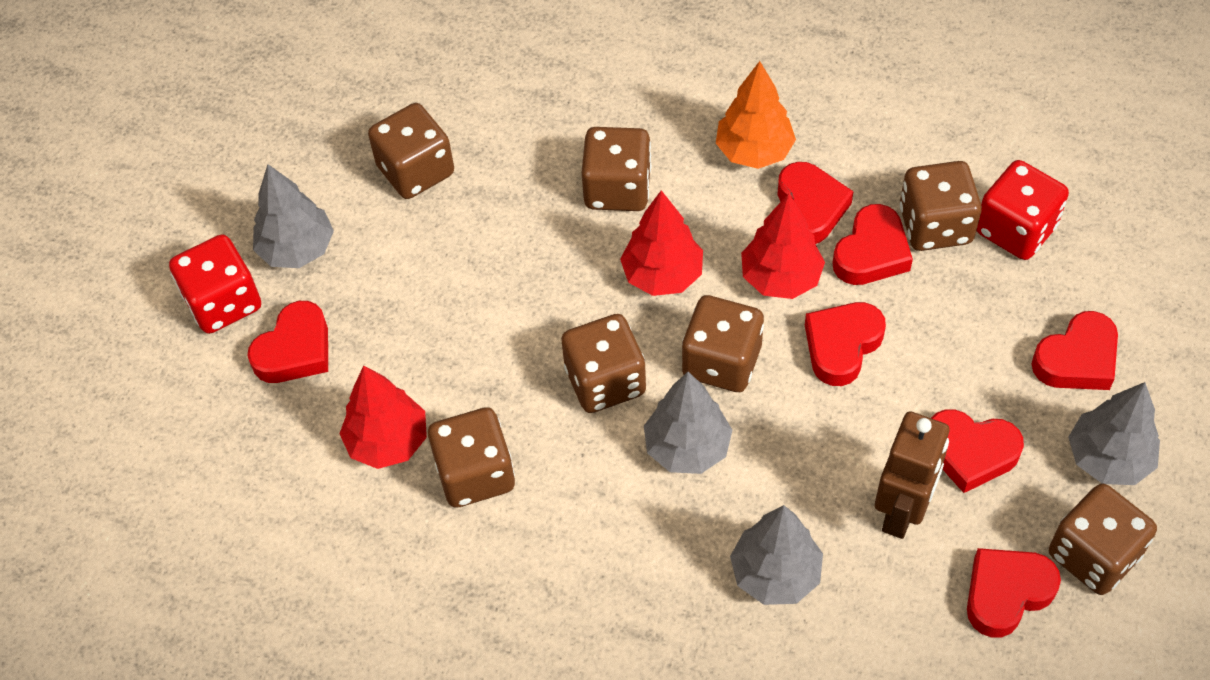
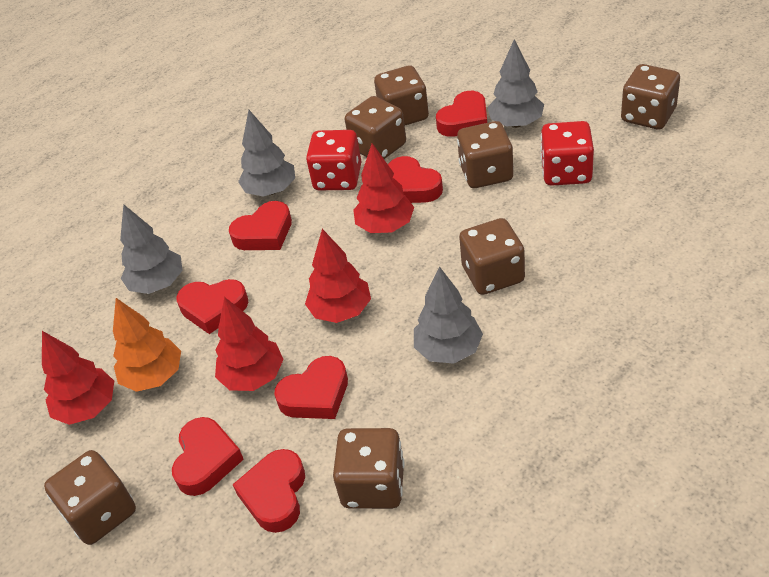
brown robot: 1 -> 0
red tree: 3 -> 4

